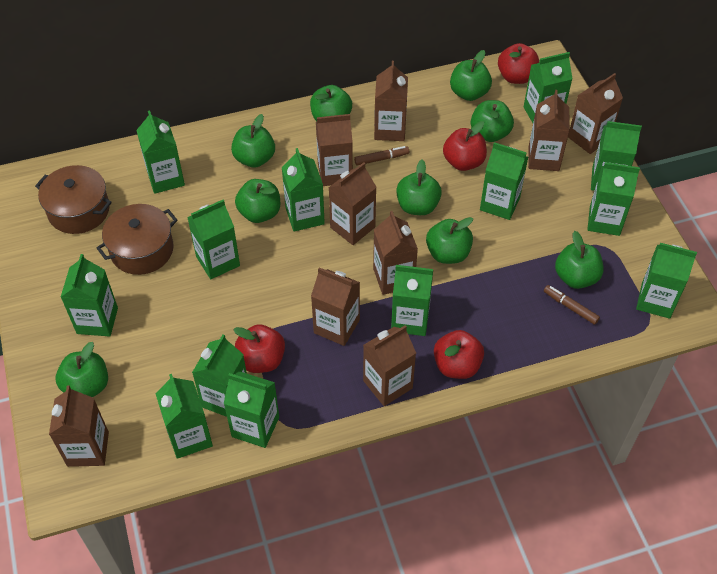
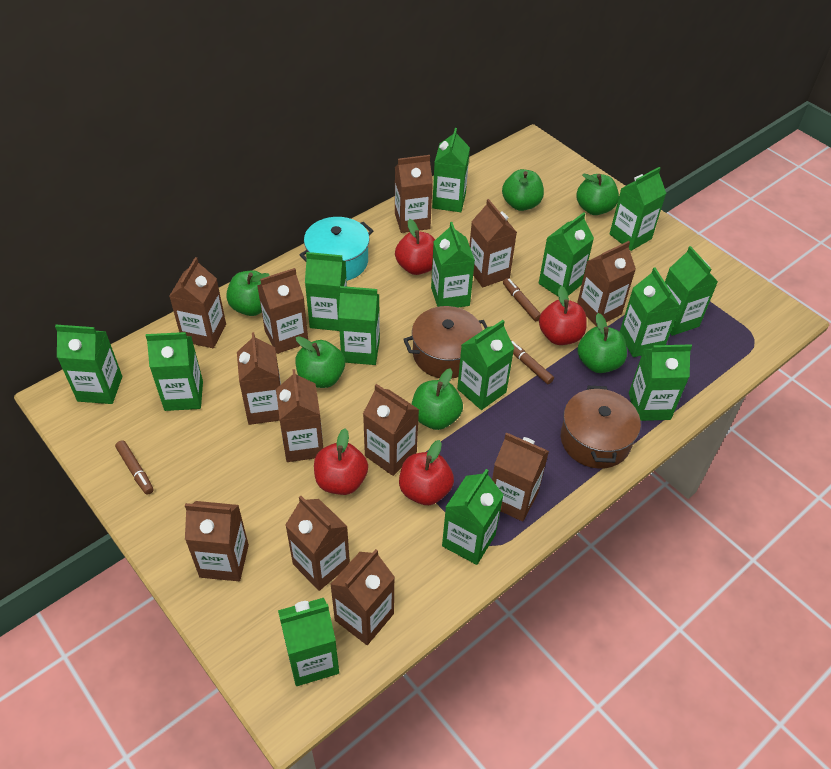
brown carton: 9 -> 12
brown marker: 2 -> 3
green apple: 9 -> 6
green carton: 13 -> 14
turquoise pot: 0 -> 1

